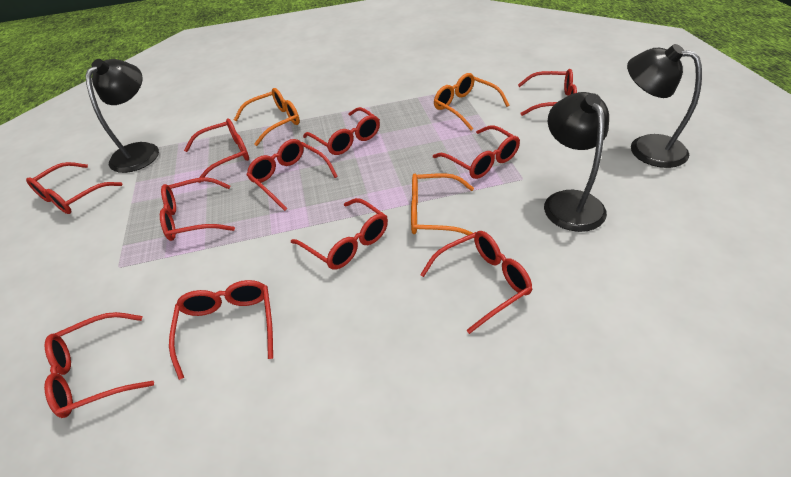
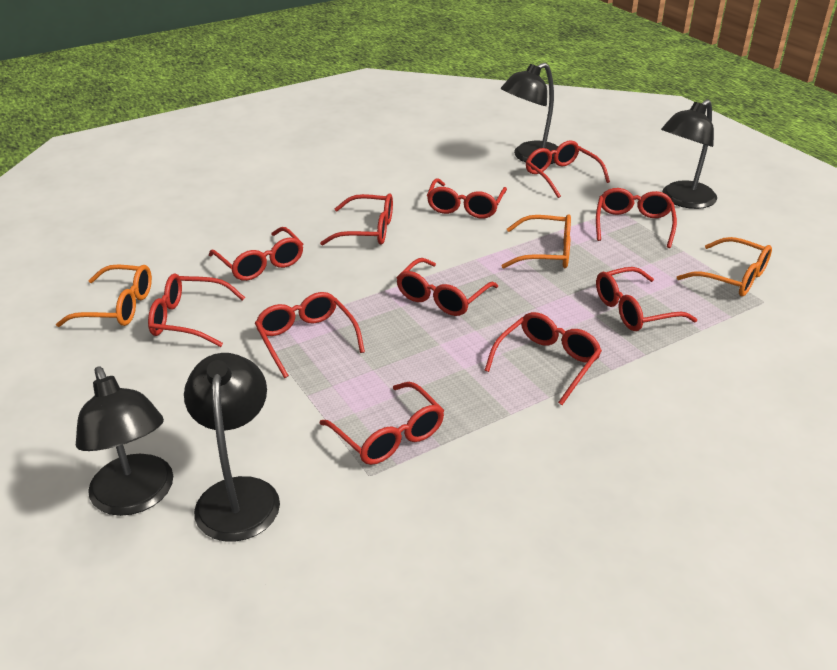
black lamp: 3 -> 4

